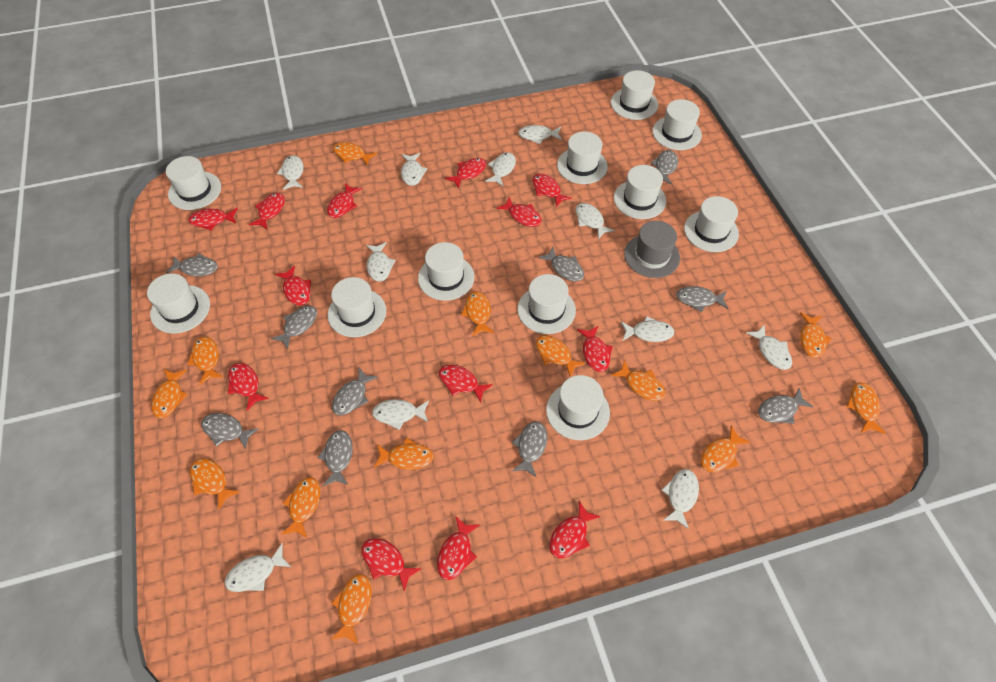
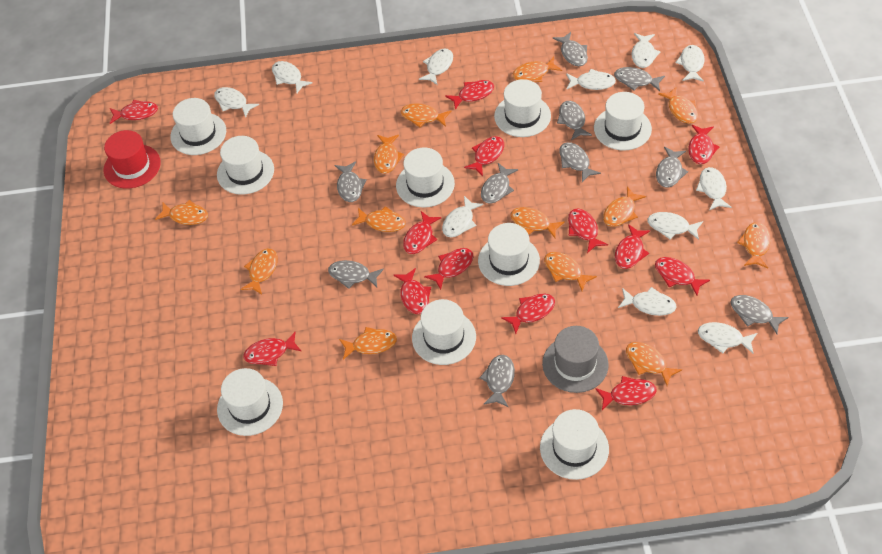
red hat: 0 -> 1
white hat: 11 -> 9

